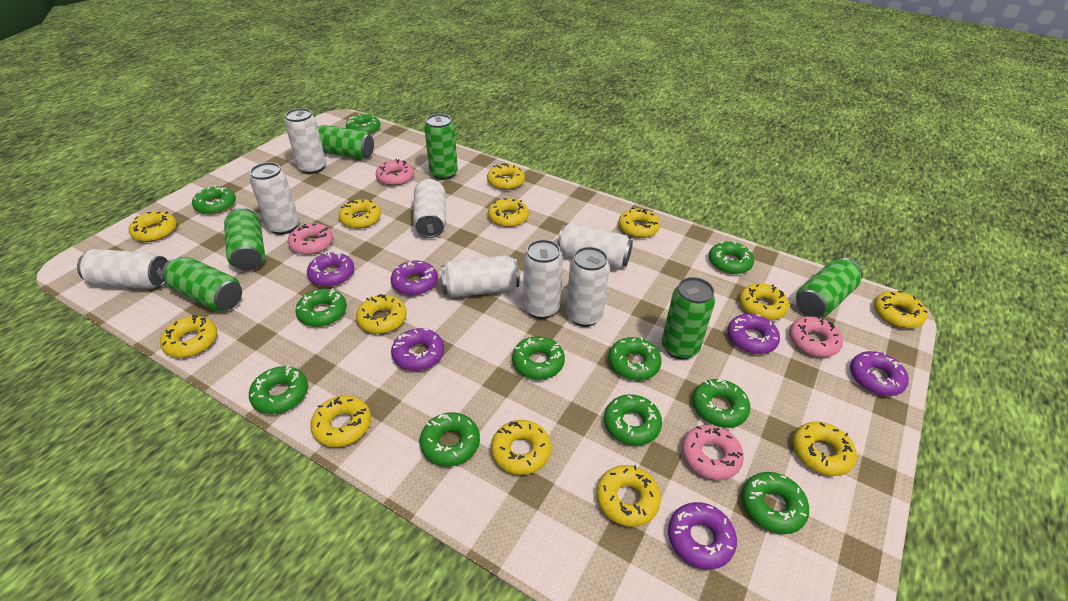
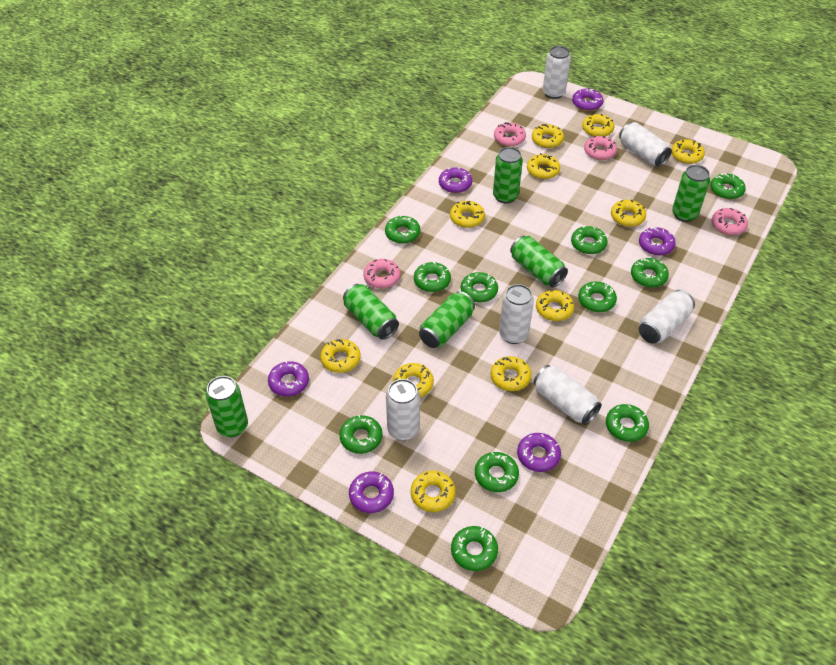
white can: 8 -> 6
yellow donut: 13 -> 11

